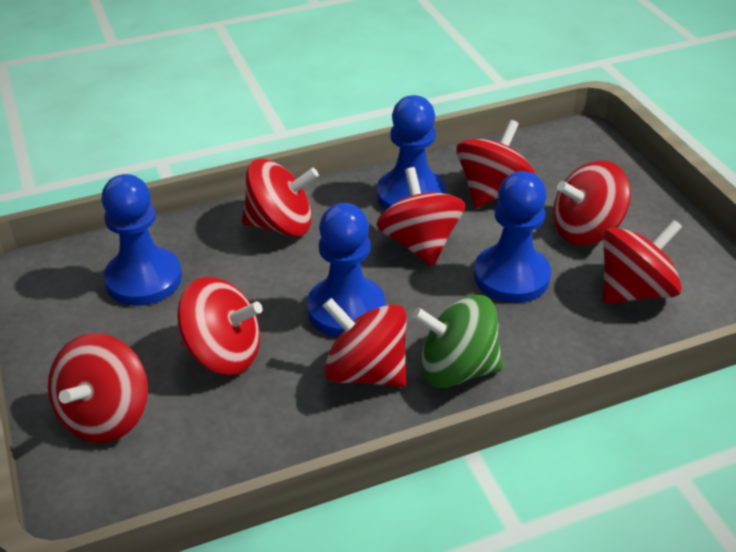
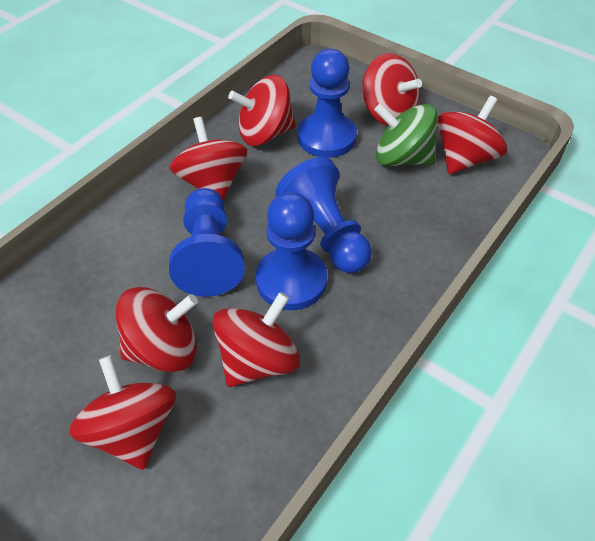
red spinning top: 8 -> 7

